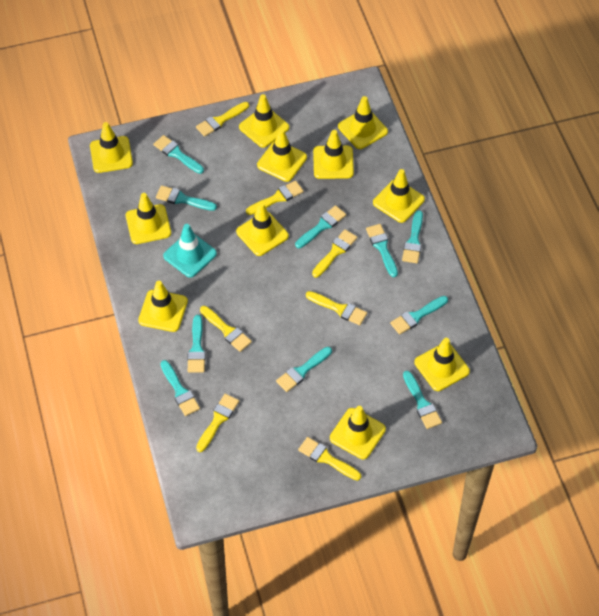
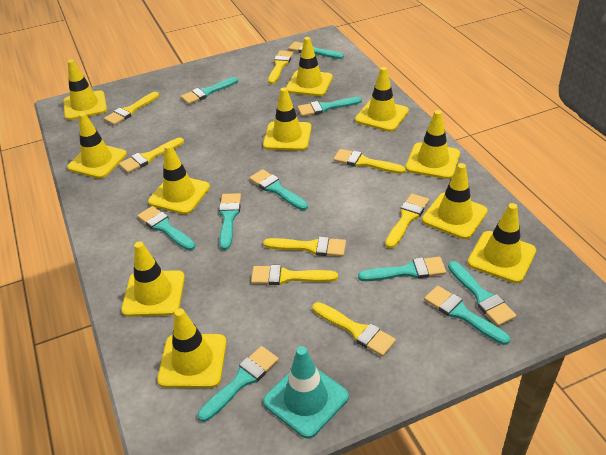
yellow brush: 7 -> 8

